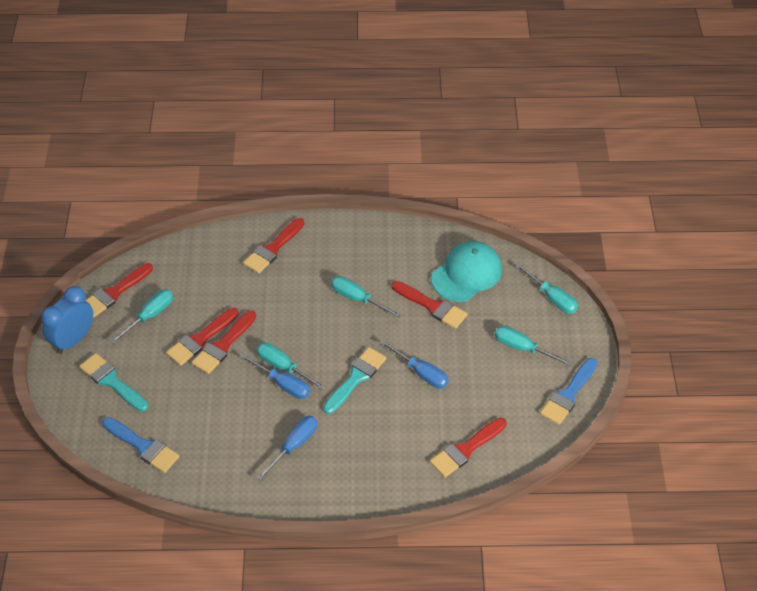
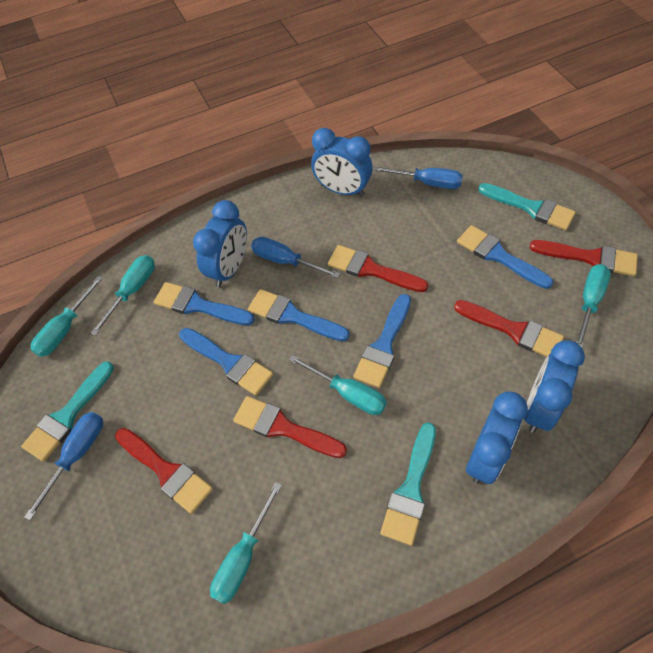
blue brush: 2 -> 5
blue clock: 1 -> 4
red brush: 6 -> 5
turquoise brush: 2 -> 3
turquoise cap: 1 -> 0

